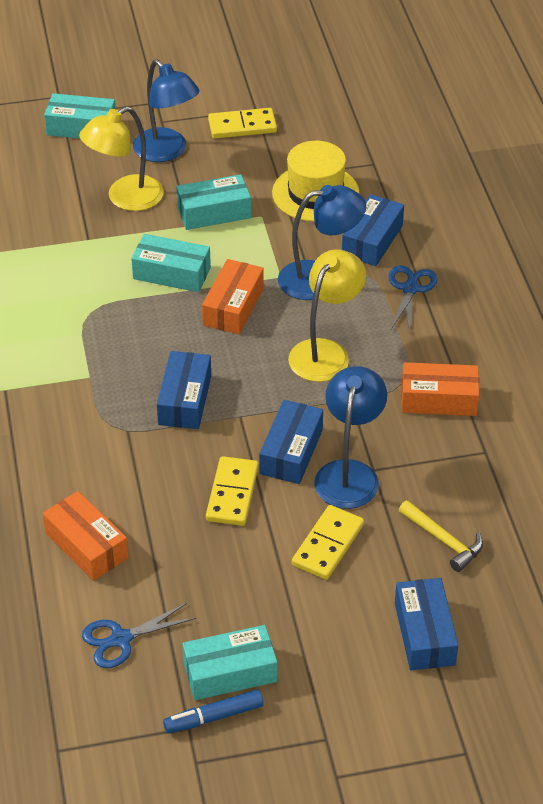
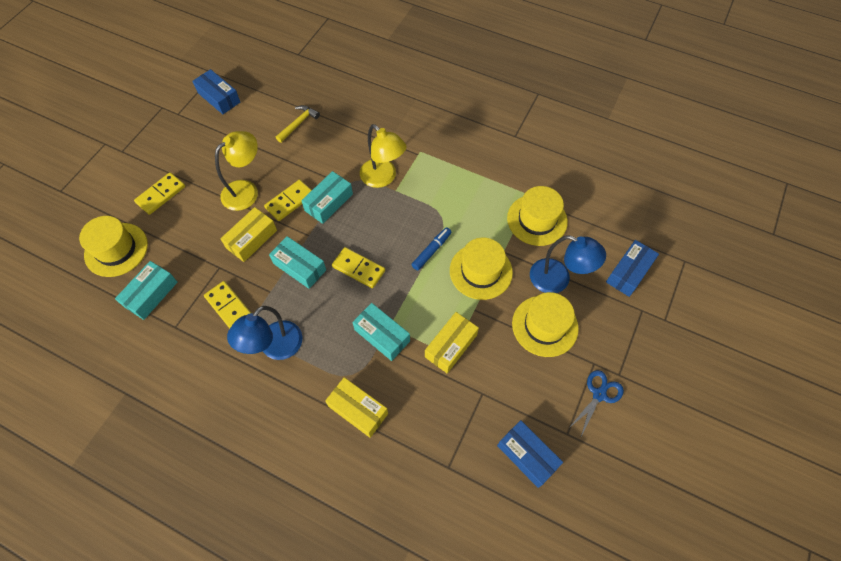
blue box: 4 -> 3
blue lamp: 3 -> 2
blue scissors: 2 -> 1
orange box: 3 -> 0
yellow box: 0 -> 3
yellow domino: 3 -> 4
yellow hat: 1 -> 4

